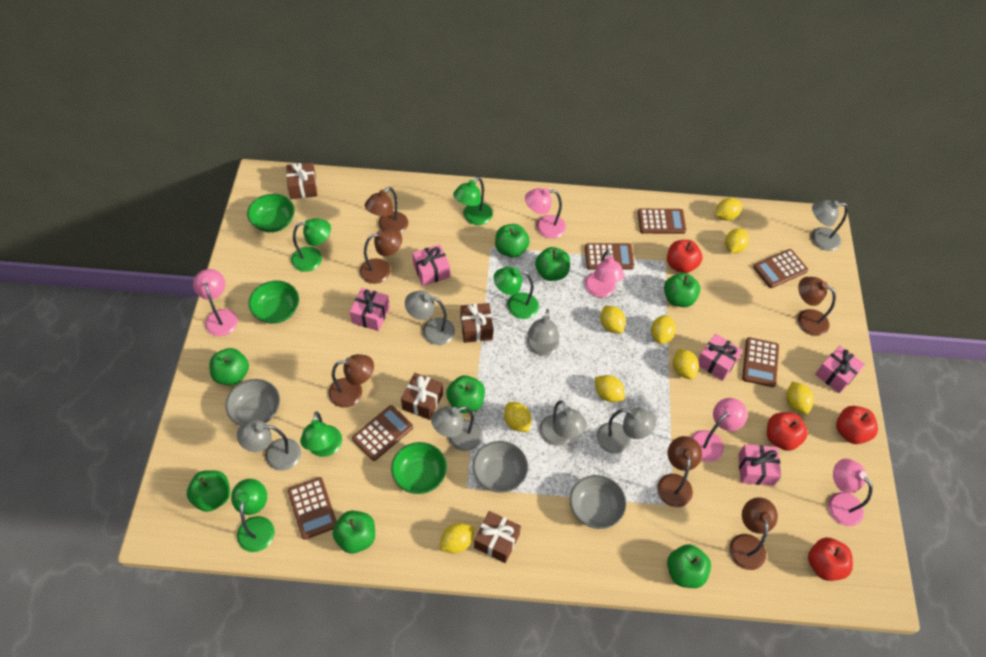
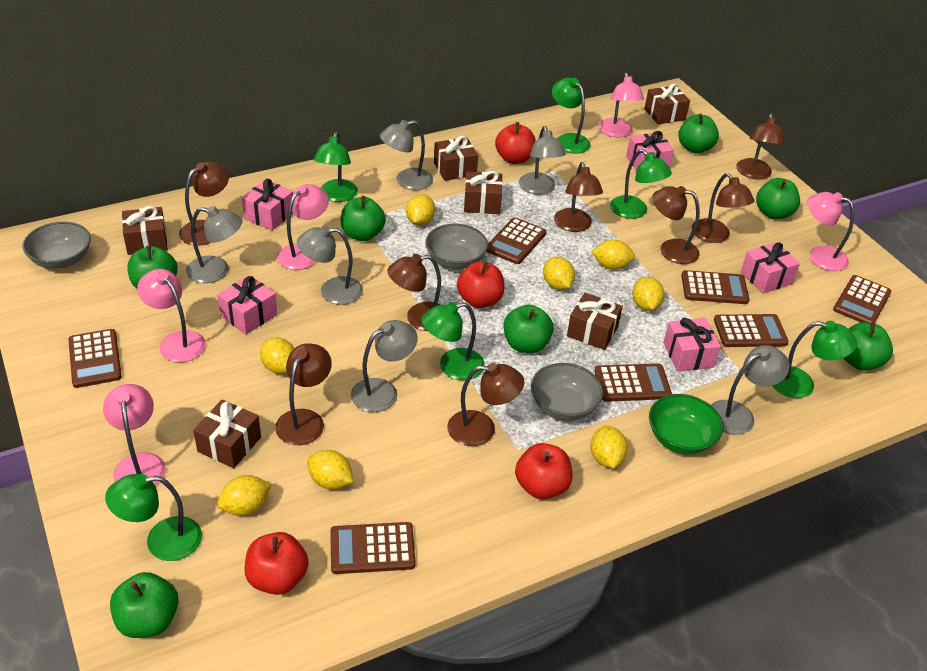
brown calculator: 6 -> 7
brown gift: 4 -> 6
brown lamp: 6 -> 8
green apple: 8 -> 7
green bowl: 3 -> 1
green lamp: 5 -> 6
grey lamp: 7 -> 6
yellow lemon: 9 -> 8

